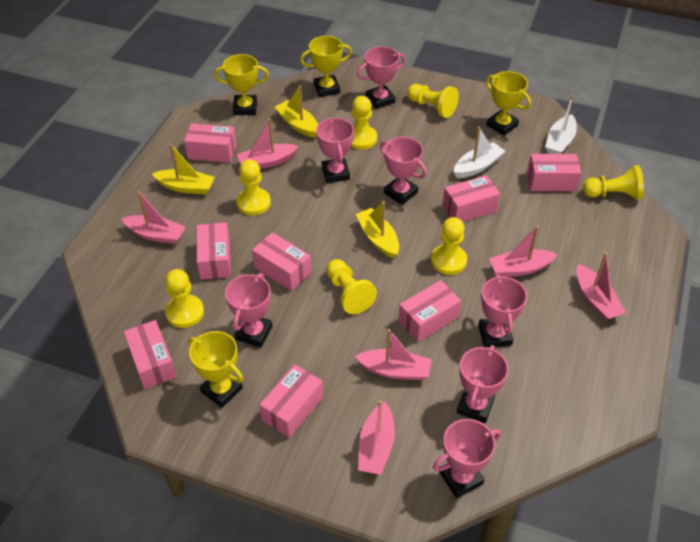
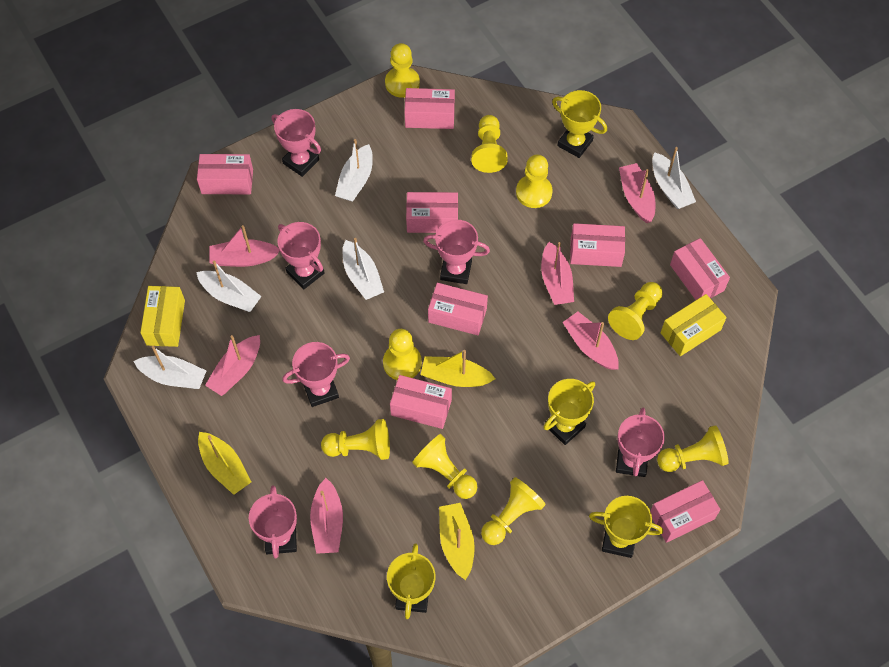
pink trophy: 7 -> 6
white boat: 2 -> 5
yellow box: 0 -> 2
yellow pawn: 7 -> 9

